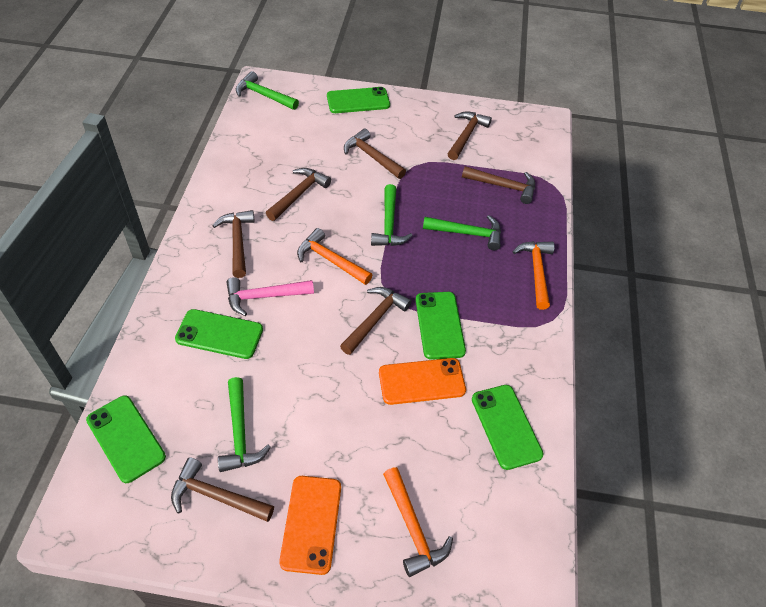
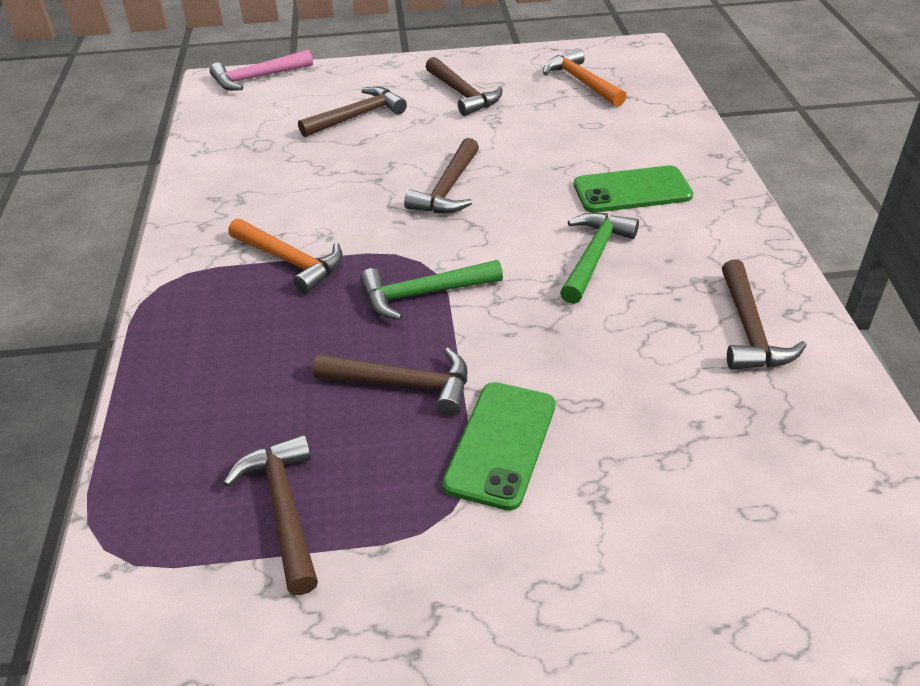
brown hammer: 7 -> 6
green hammer: 4 -> 2
green phone: 5 -> 2
orange hammer: 3 -> 2
orange phone: 2 -> 0

